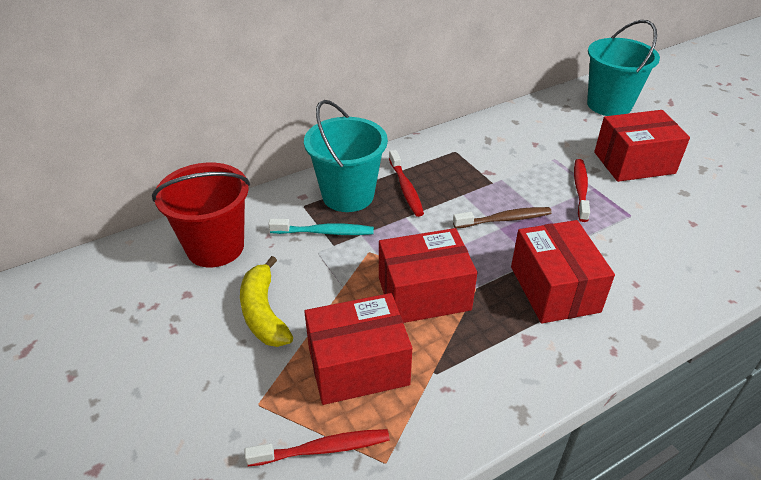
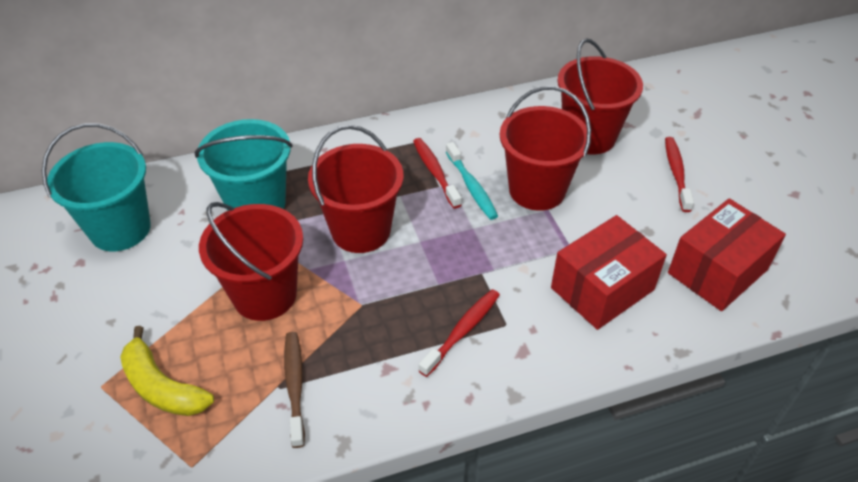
red box: 4 -> 2
red bucket: 1 -> 4

